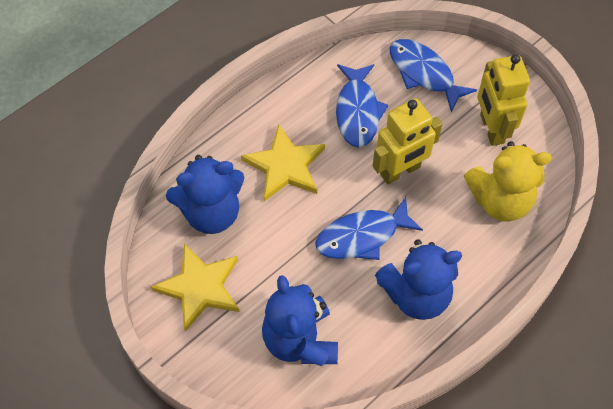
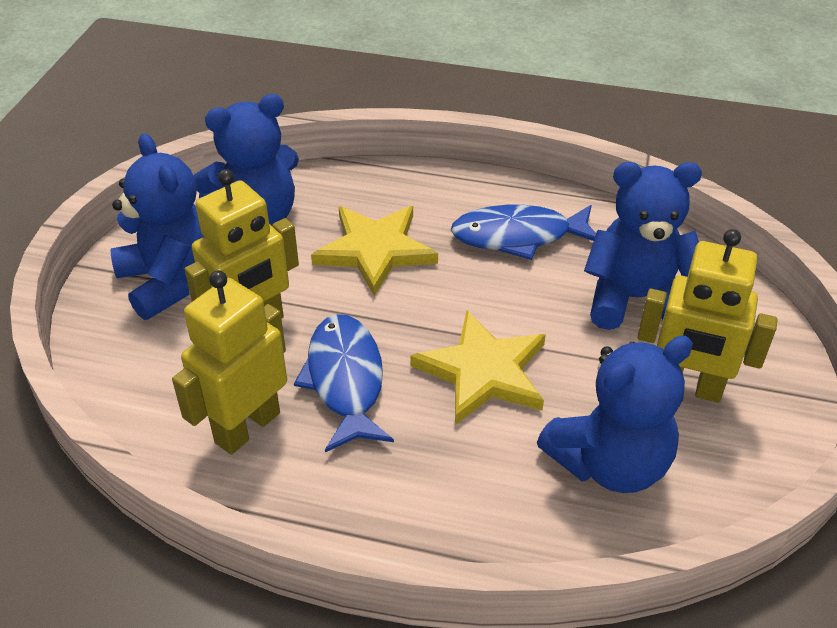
blue fish: 3 -> 2
blue teddy bear: 3 -> 4
yellow robot: 2 -> 3
yellow teddy bear: 1 -> 0

